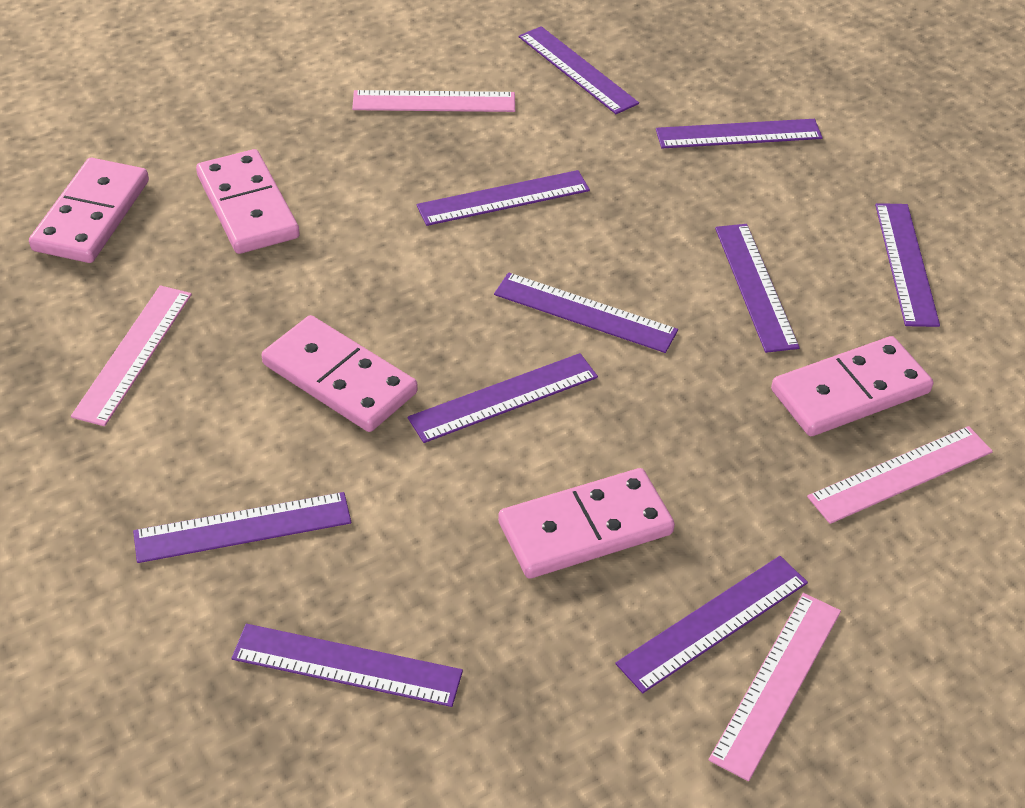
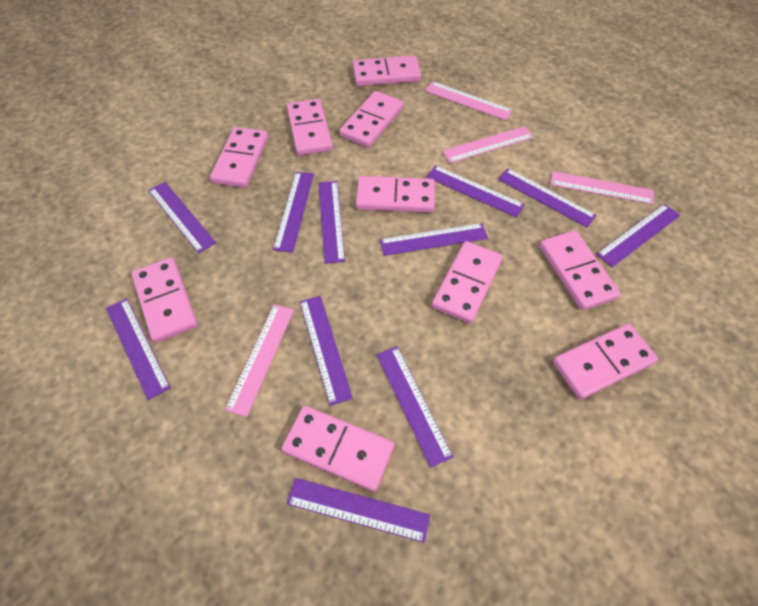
pink domino: 5 -> 10
purple ruler: 10 -> 11

